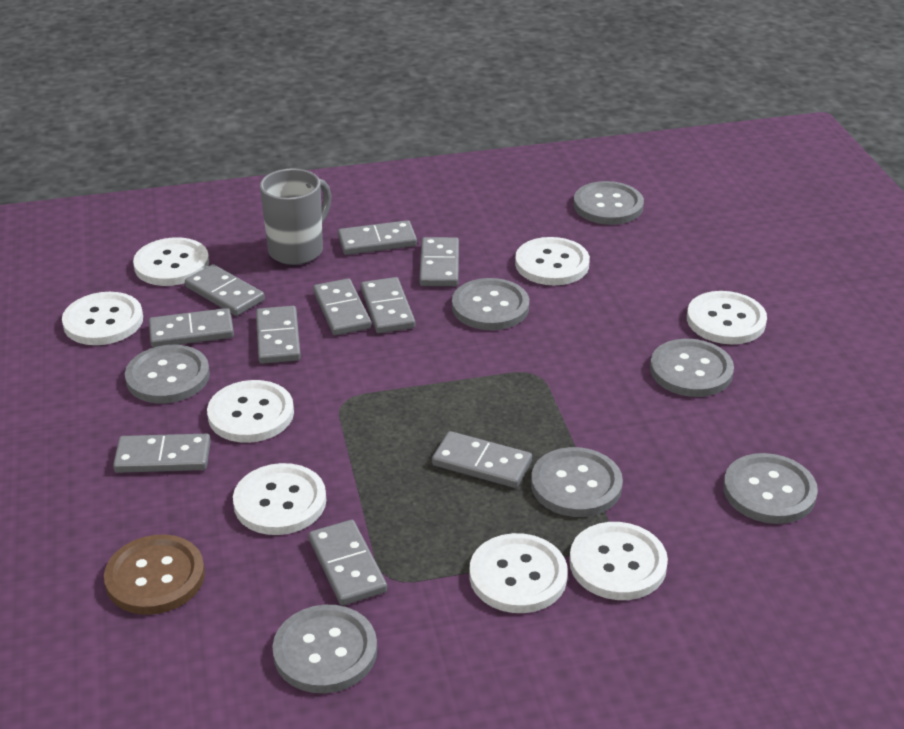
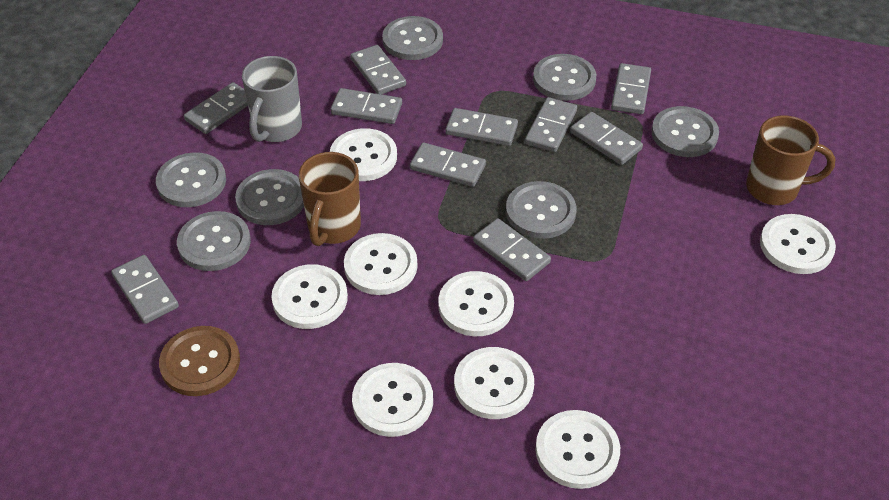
brown mug: 0 -> 2

